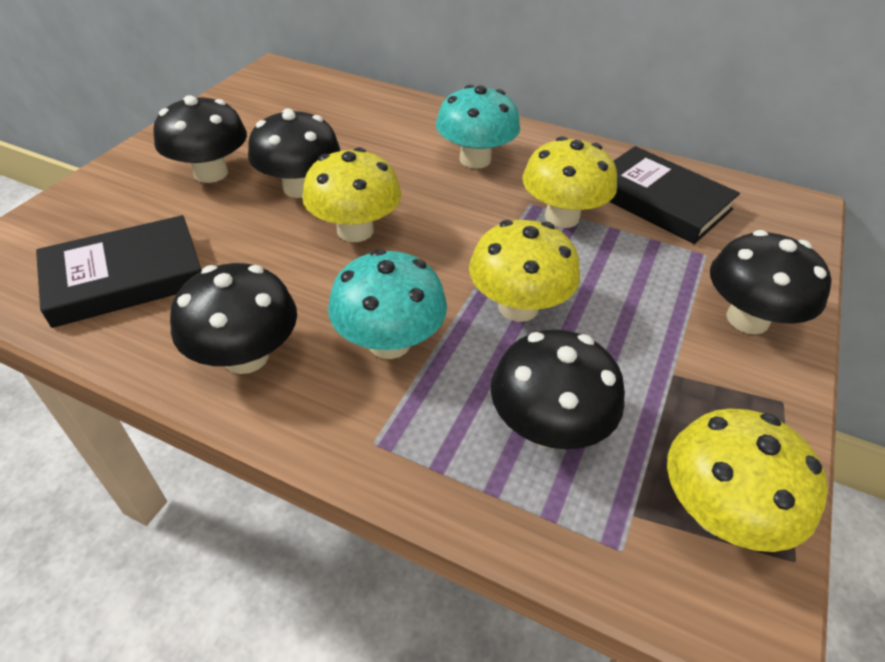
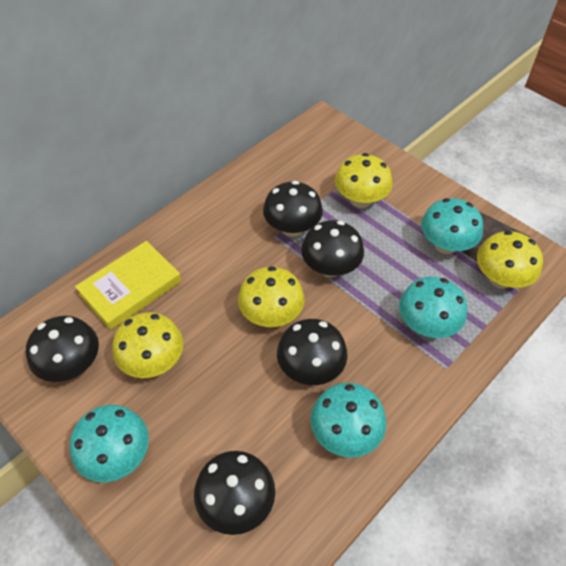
black book: 2 -> 0
turquoise mushroom: 2 -> 4
yellow book: 0 -> 1

